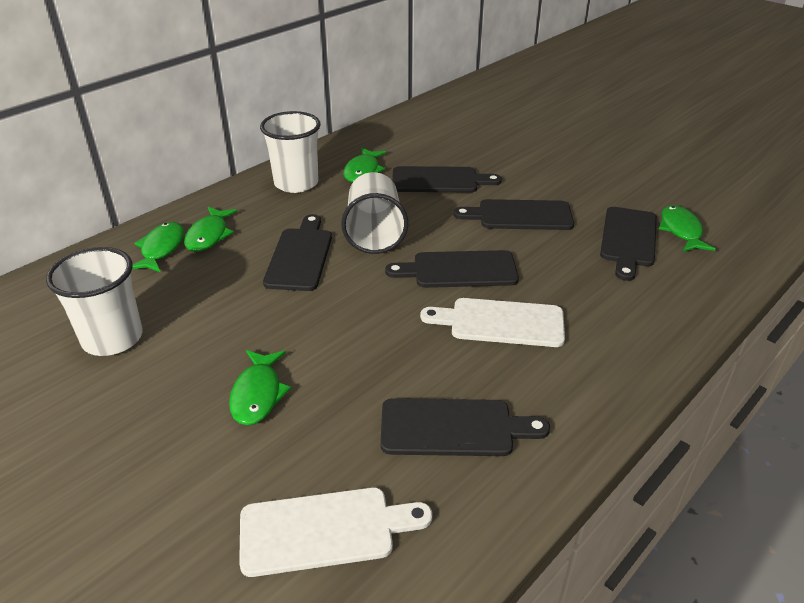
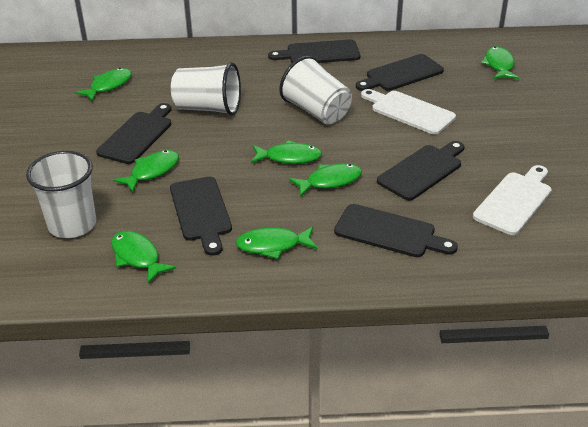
green fish: 5 -> 7

